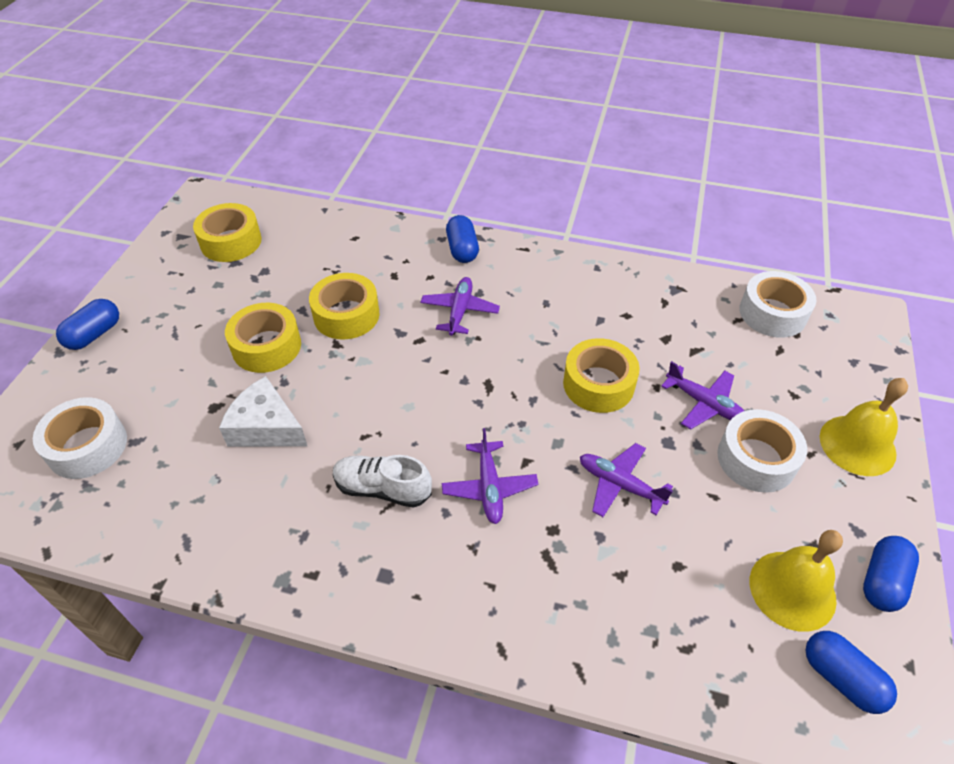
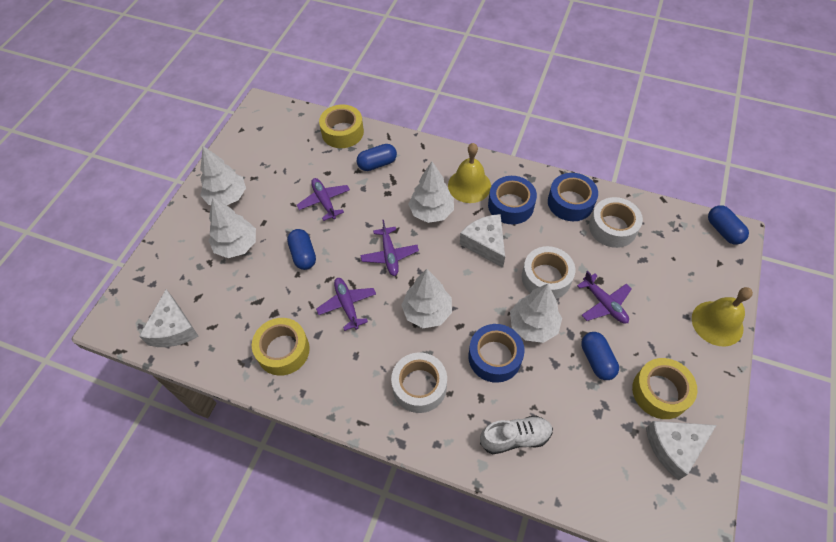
blue tape: 0 -> 3
white cheese: 1 -> 3
white tree: 0 -> 5
yellow tape: 4 -> 3

